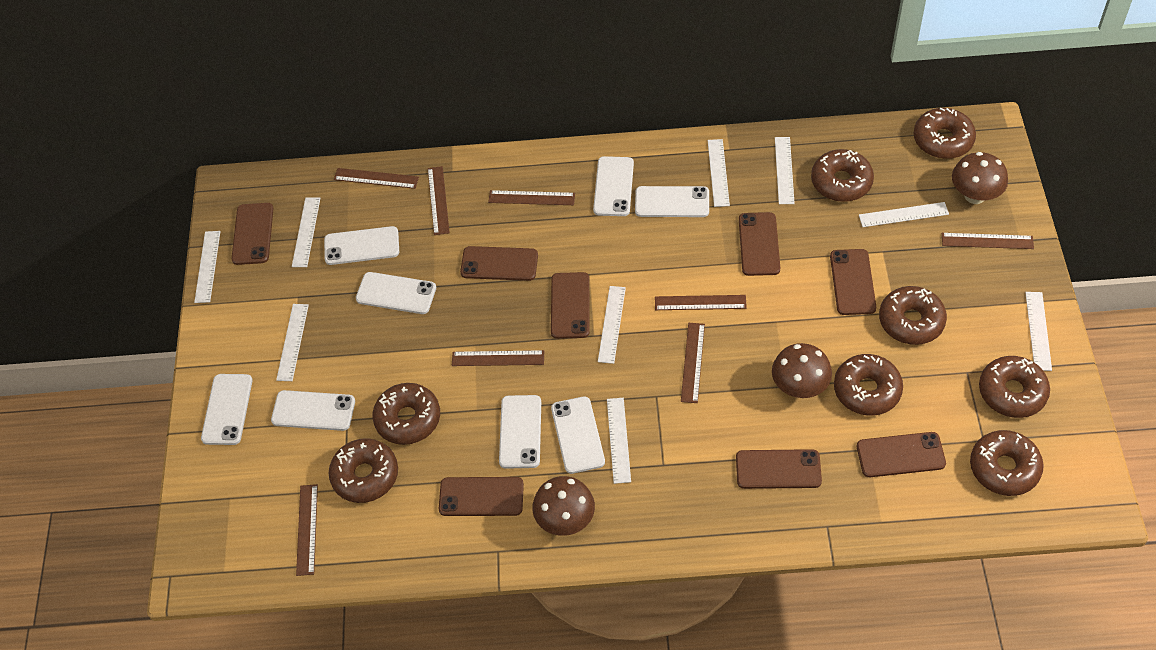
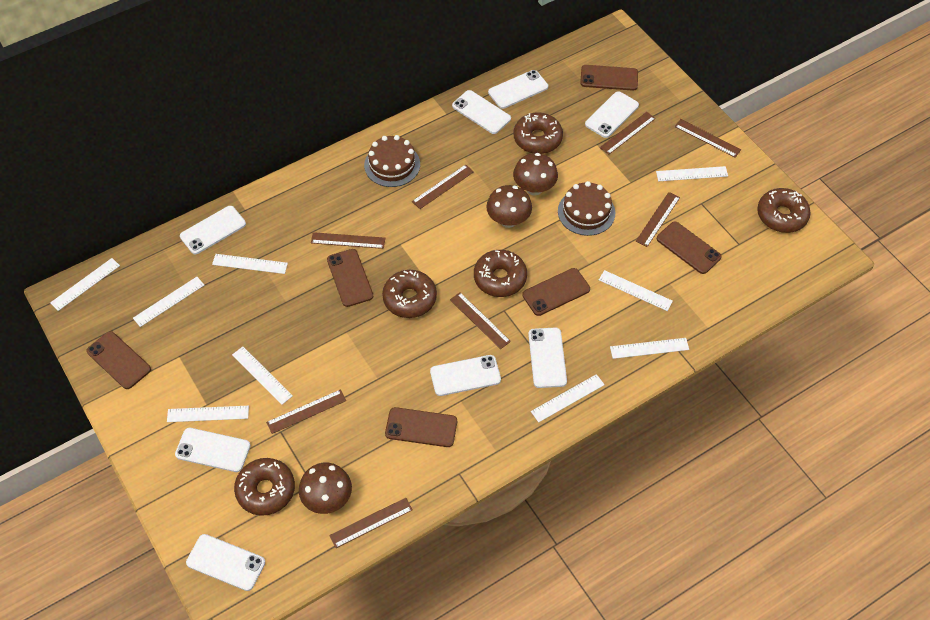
brown cake: 0 -> 2
brown donut: 8 -> 5
brown phone: 8 -> 6

